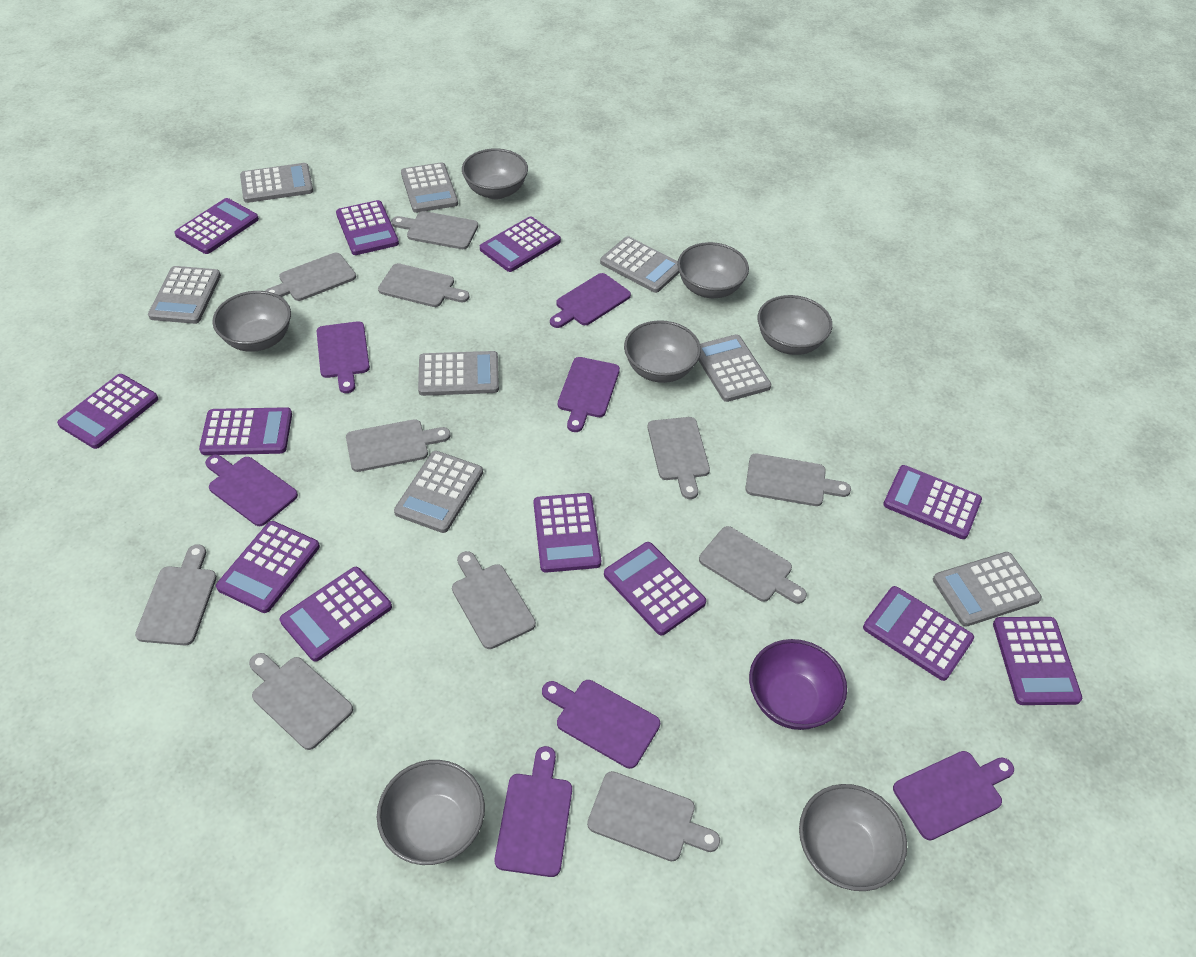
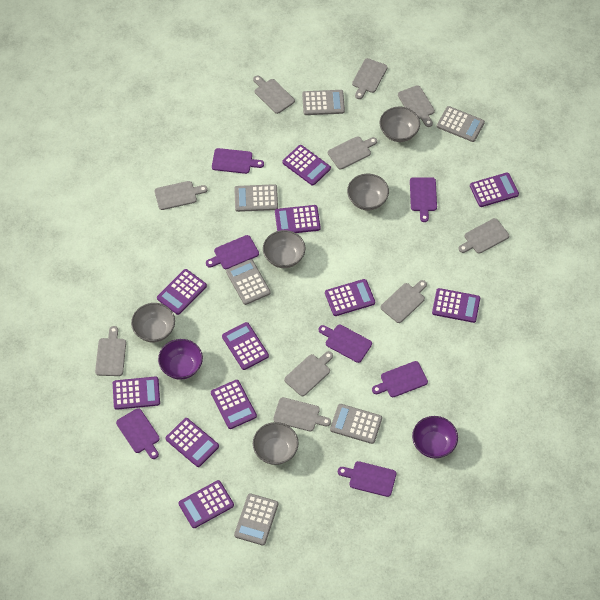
grey bowl: 7 -> 5
grey calculator: 8 -> 6
grey cutting board: 11 -> 10
purple bowl: 1 -> 2
purple calculator: 12 -> 11

